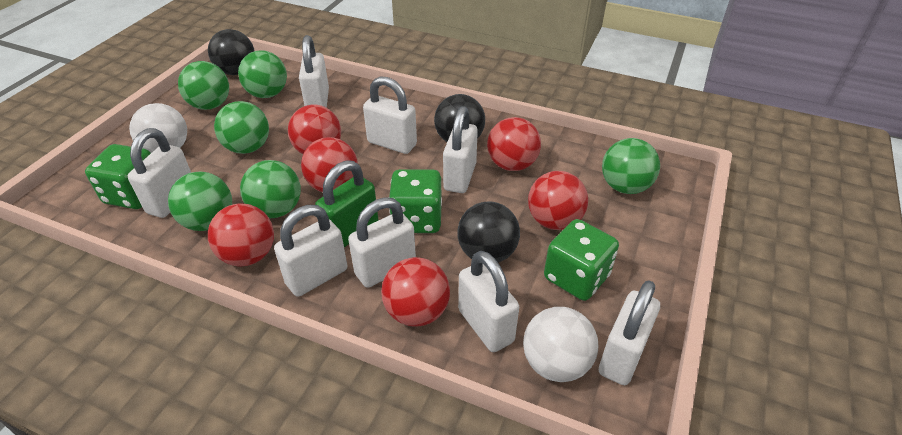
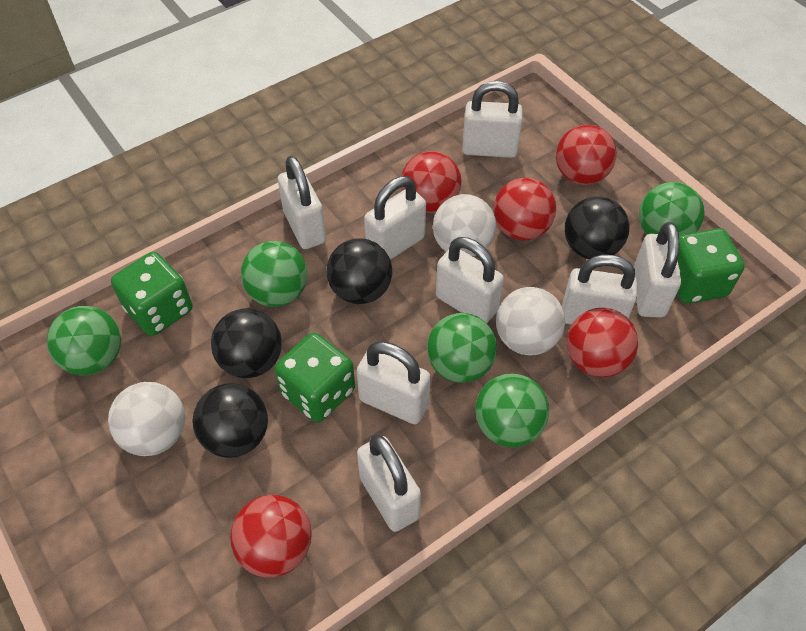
black ball: 3 -> 4
green ball: 6 -> 5
green padlock: 1 -> 0
red ball: 6 -> 5
white ball: 2 -> 3

